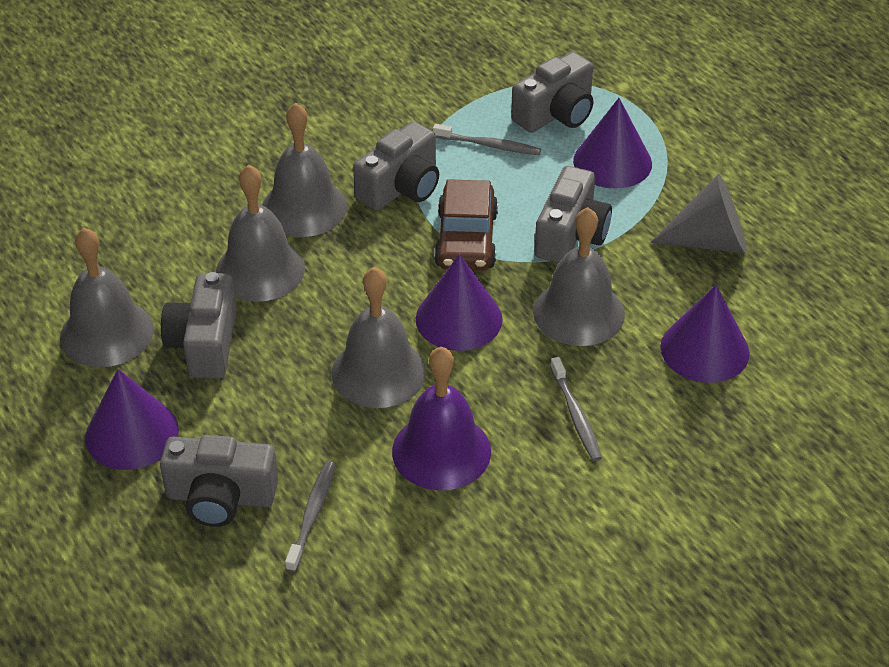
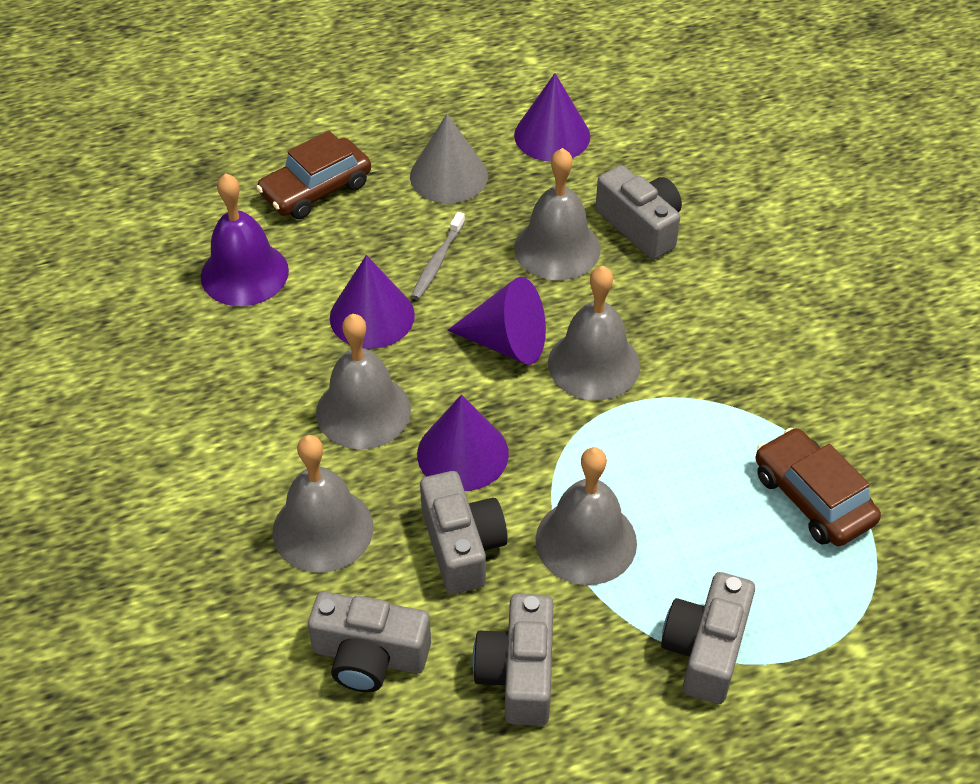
brown car: 1 -> 2
grey toothbrush: 3 -> 1

